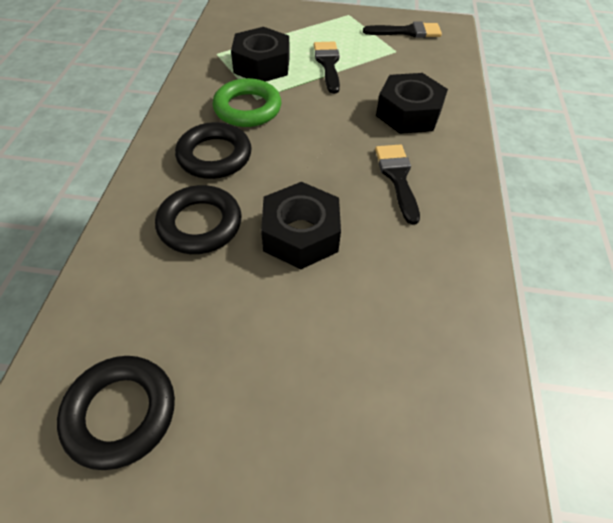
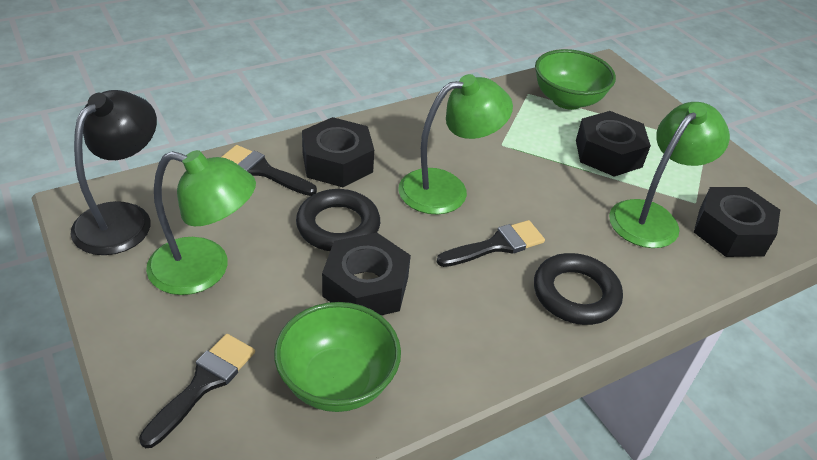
black lamp: 0 -> 1
black nut: 3 -> 4
black ring: 3 -> 2
green bowl: 0 -> 2
green lamp: 0 -> 3
green ring: 1 -> 0

